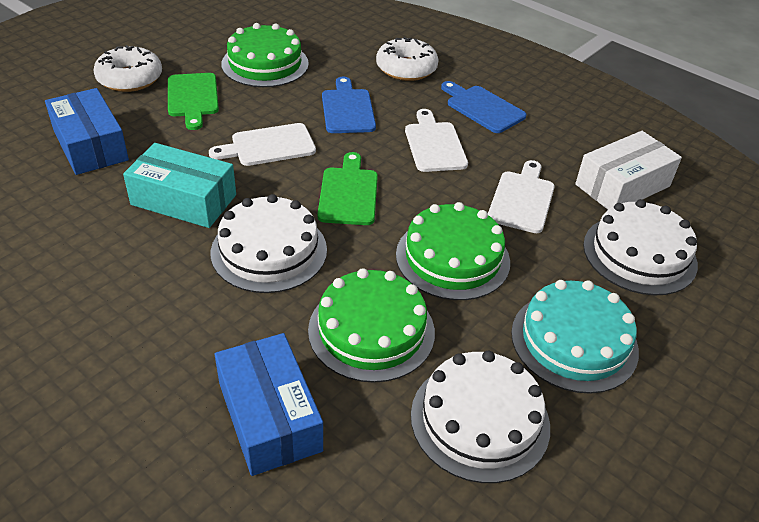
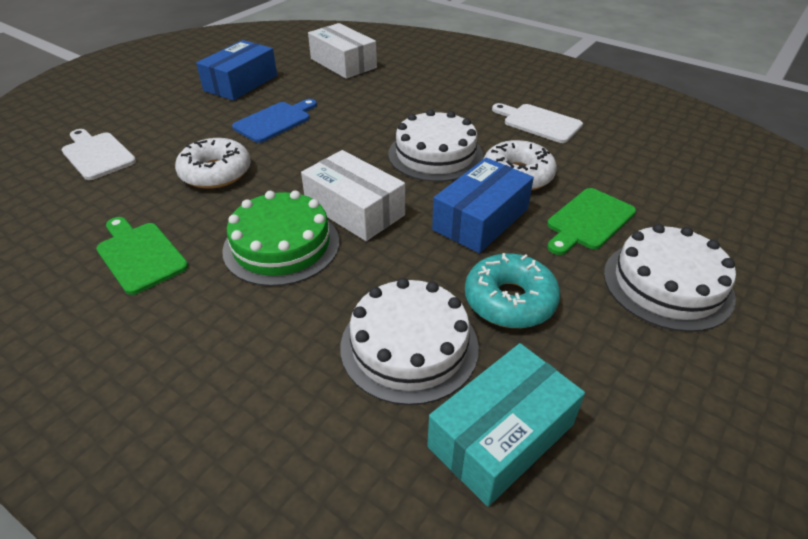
blue cutting board: 2 -> 1
green cake: 3 -> 1
turquoise cake: 1 -> 0
turquoise donut: 0 -> 1
white box: 1 -> 2
white cutting board: 3 -> 2

